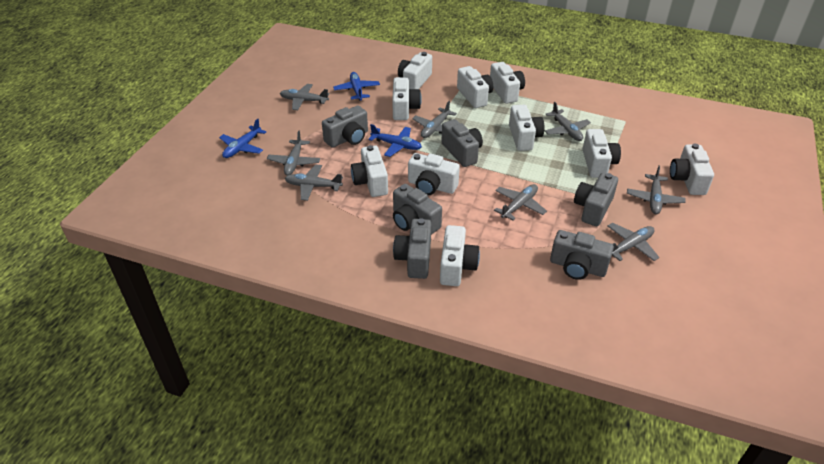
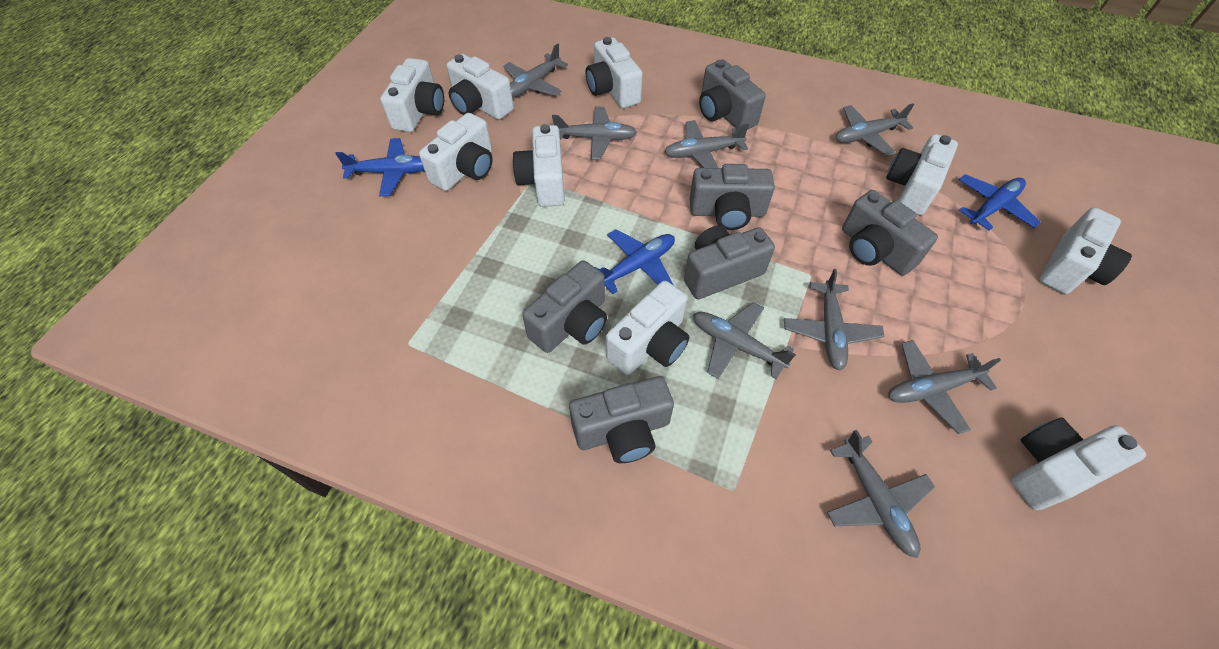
white camera: 10 -> 9

